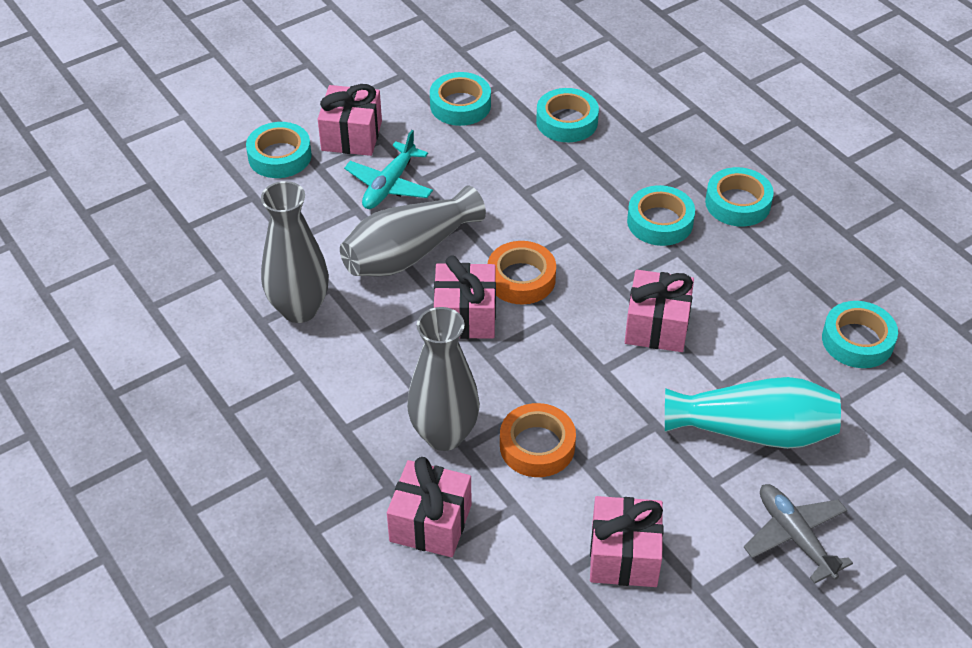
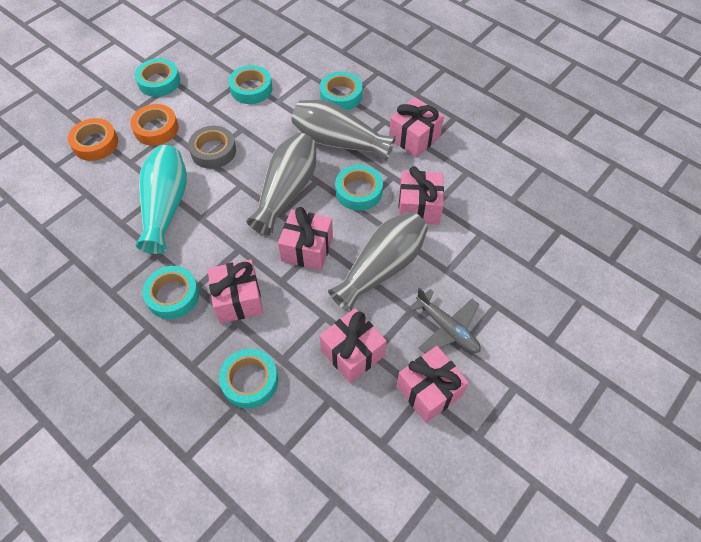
grey tape: 0 -> 1
pink gift: 5 -> 6
turquoise plane: 1 -> 0

